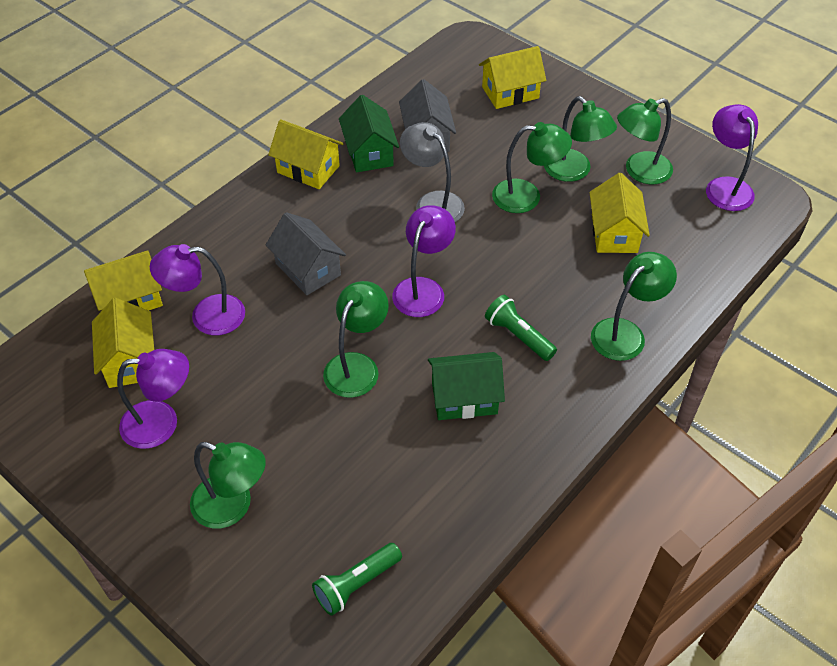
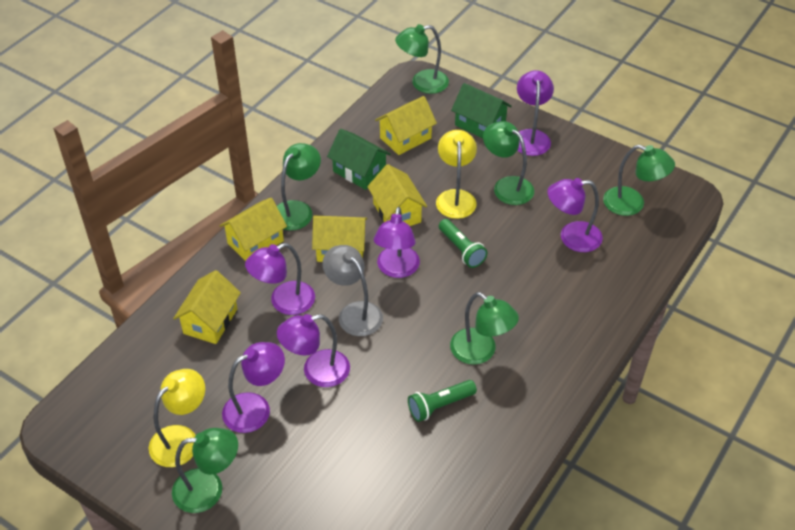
grey house: 2 -> 0
purple lamp: 4 -> 6
yellow lamp: 0 -> 2

